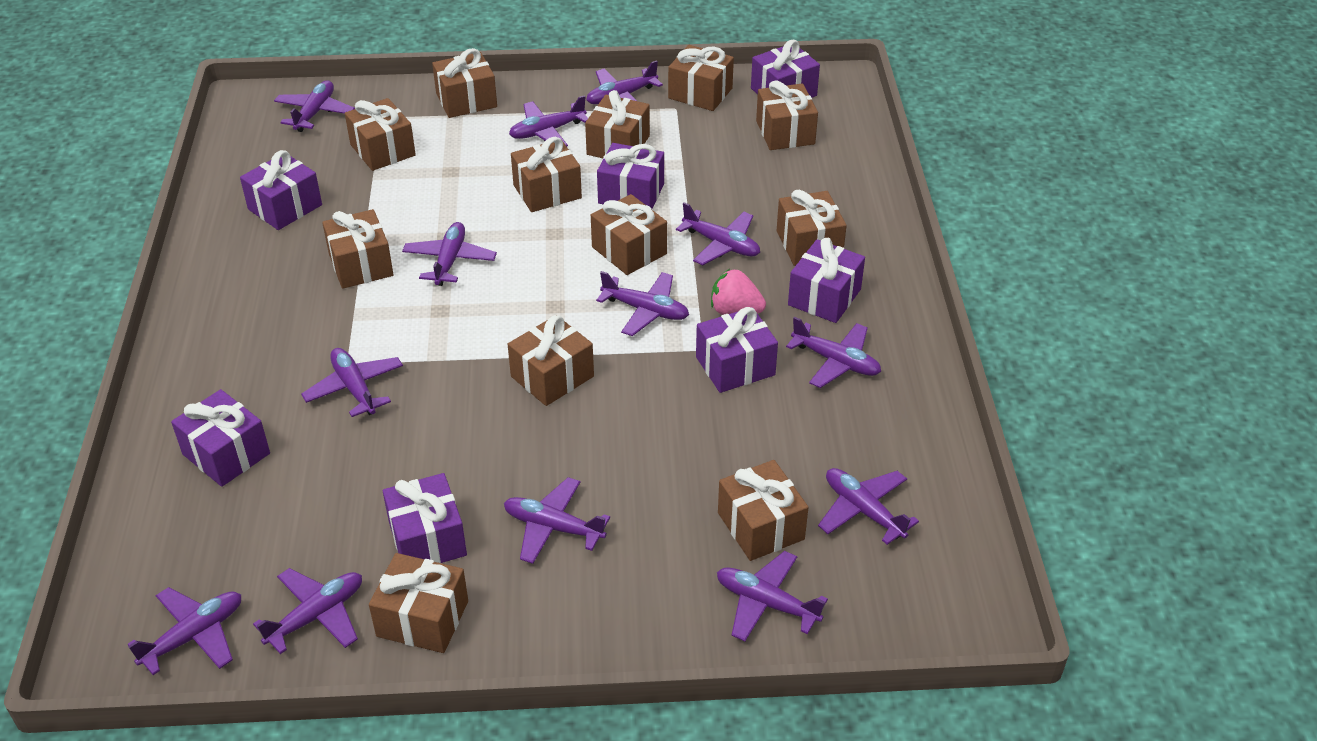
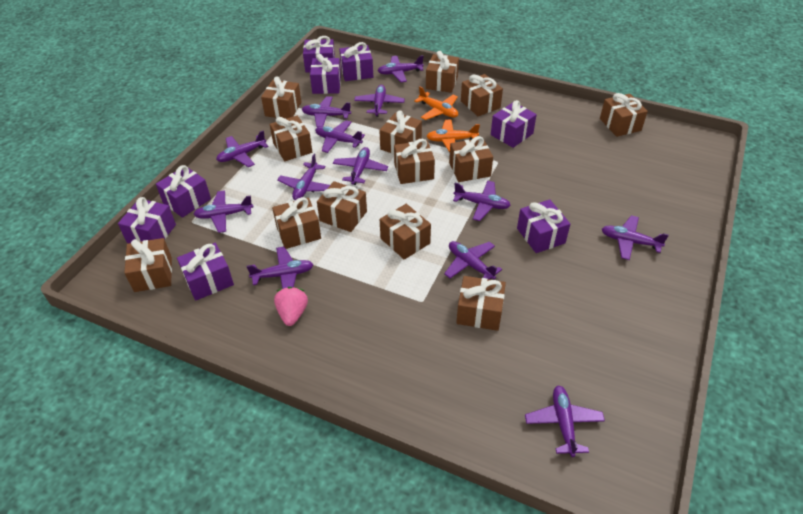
brown gift: 12 -> 13
orange plane: 0 -> 2
purple gift: 7 -> 8

